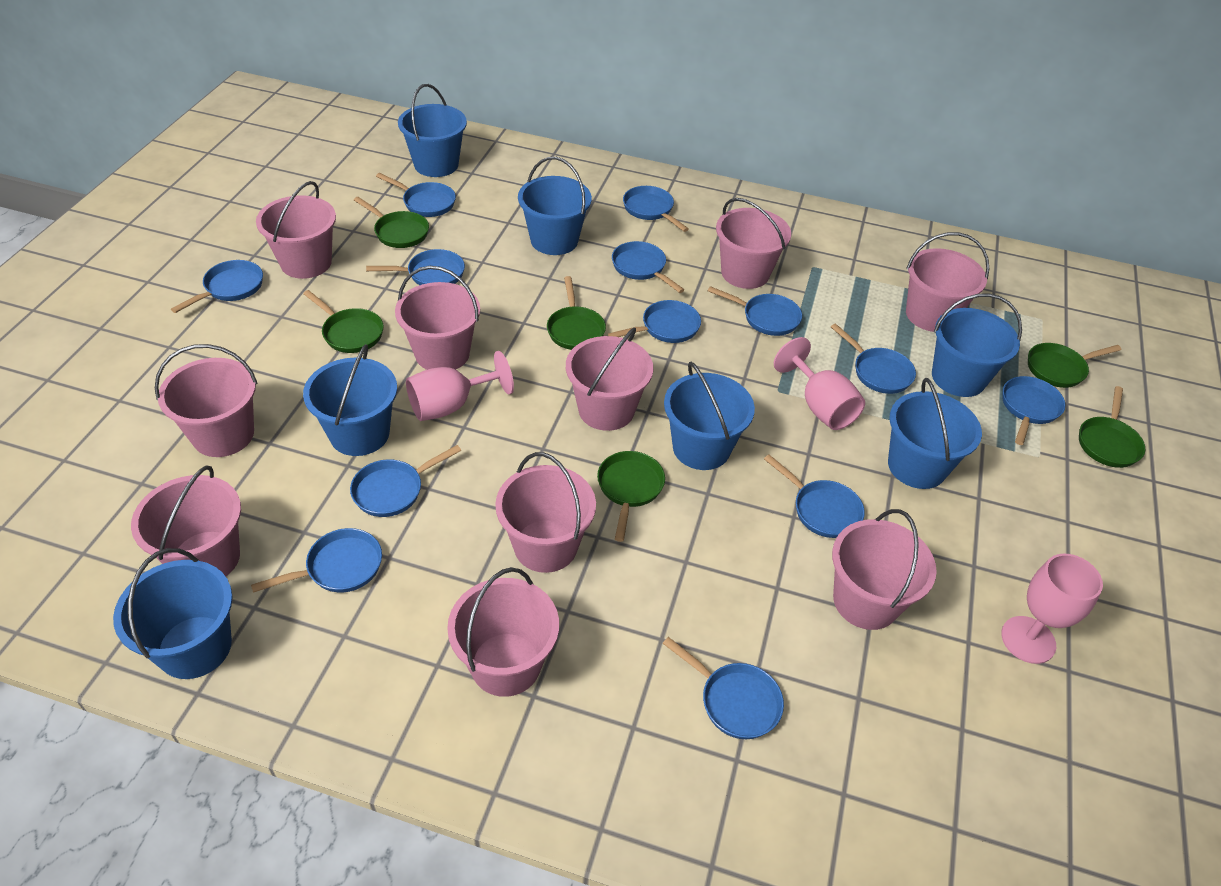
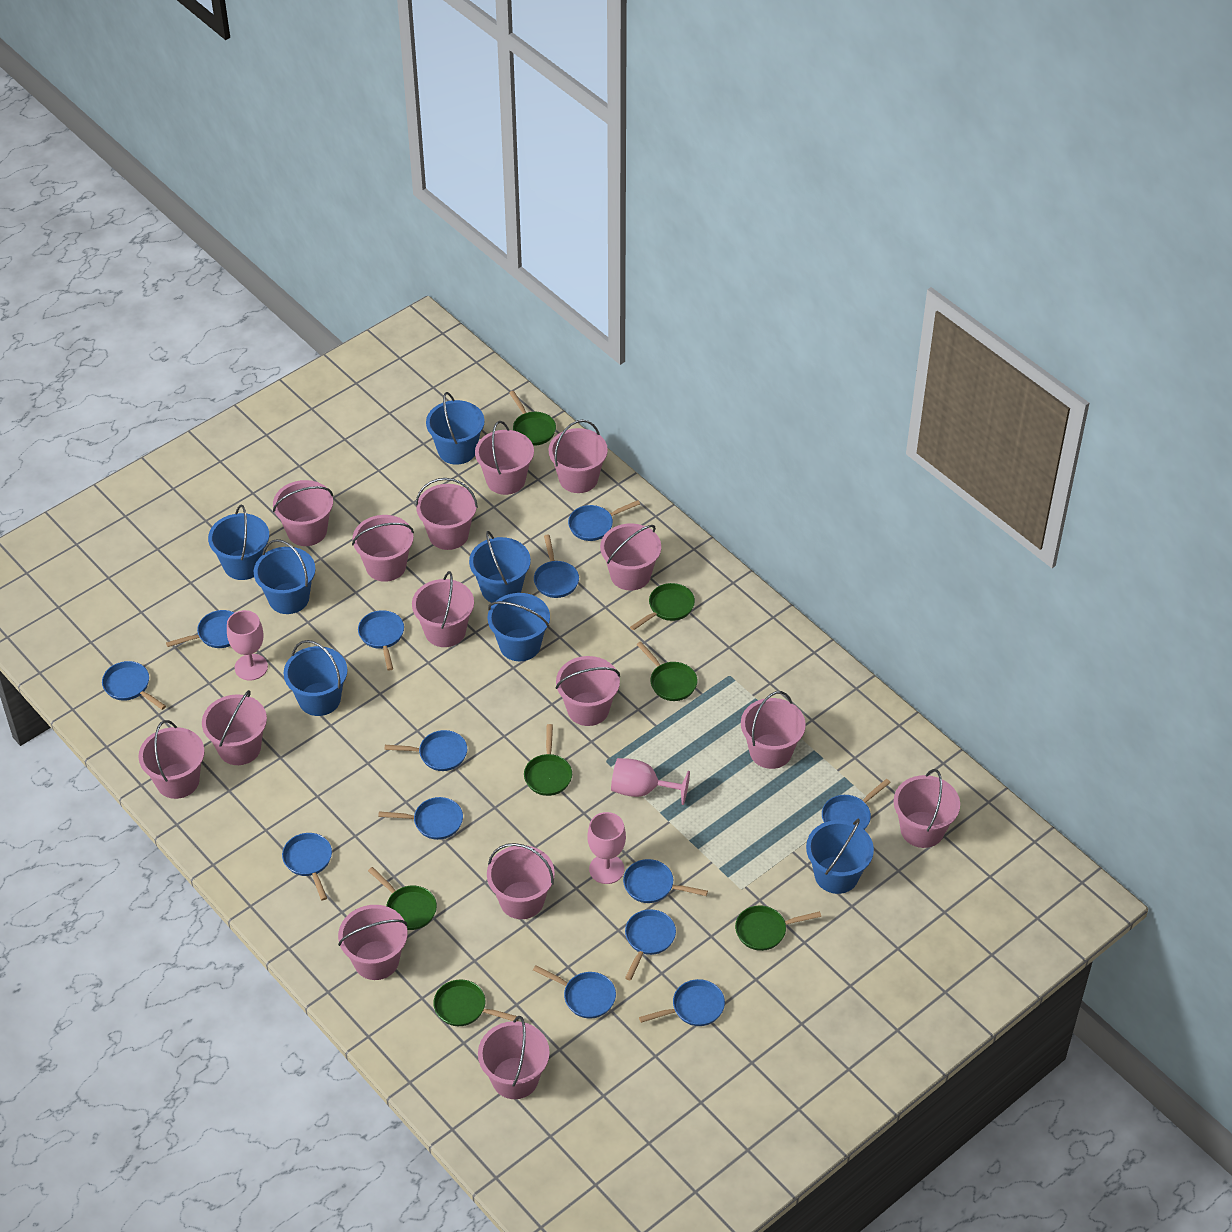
green pan: 6 -> 7
pink bucket: 10 -> 15

